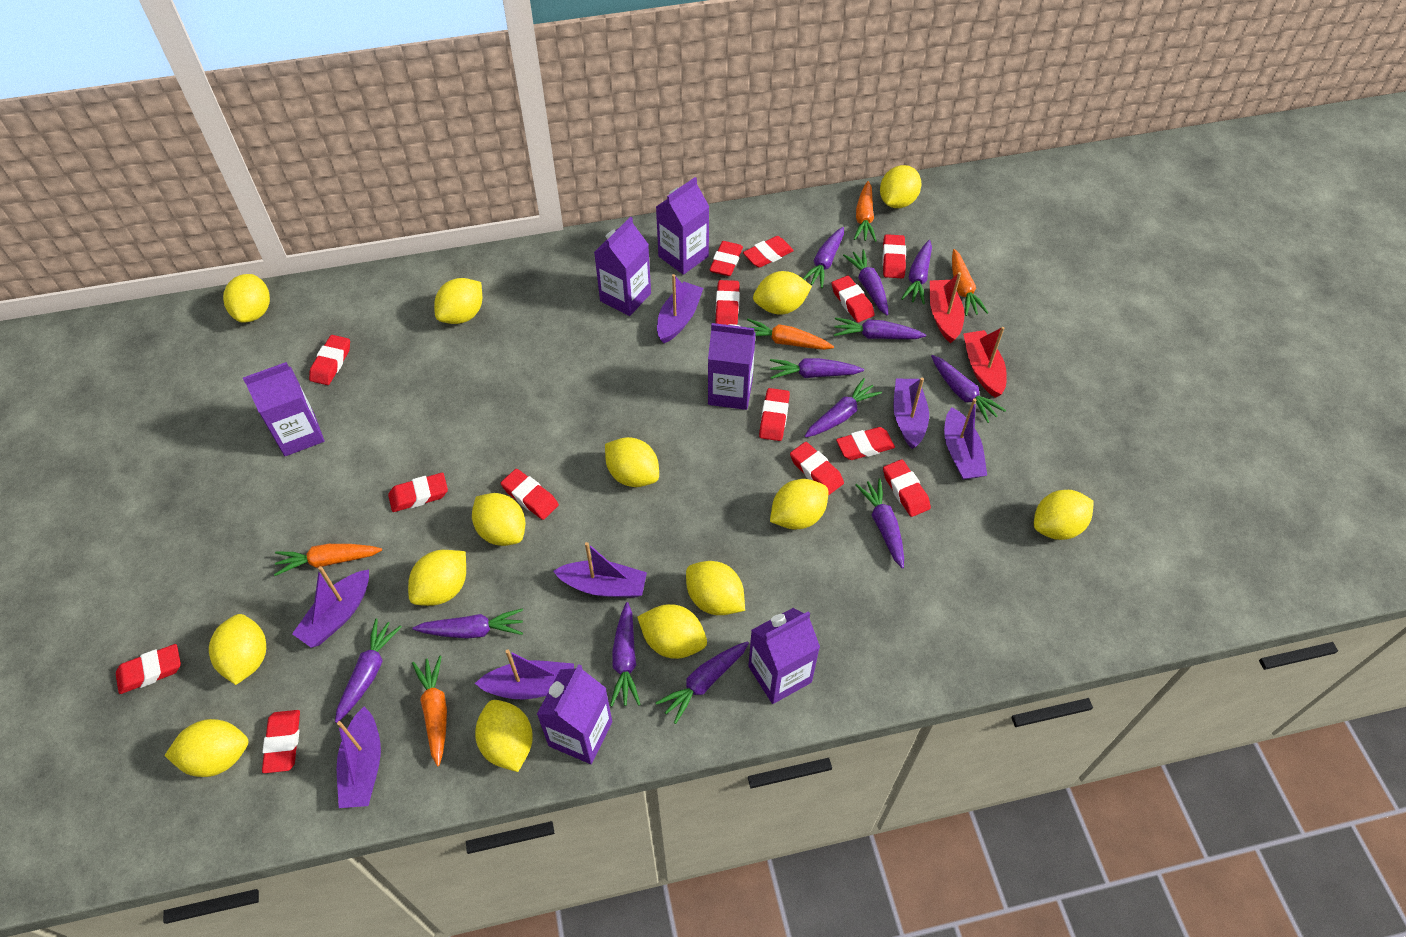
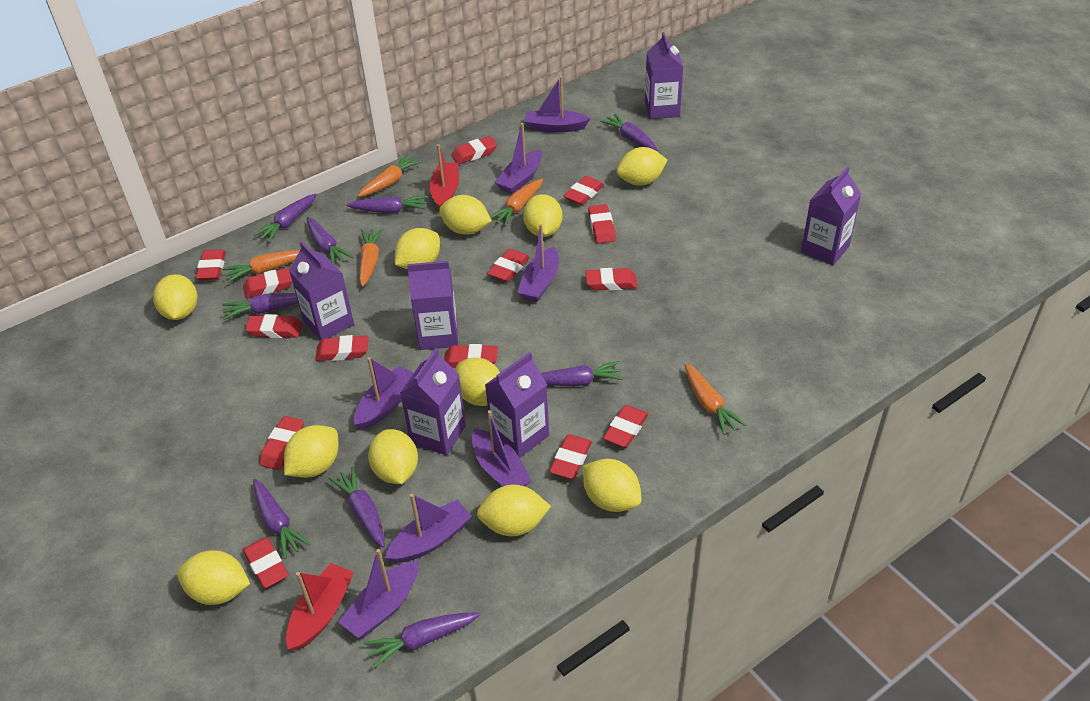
purple carrot: 12 -> 9
yellow lemon: 14 -> 11

